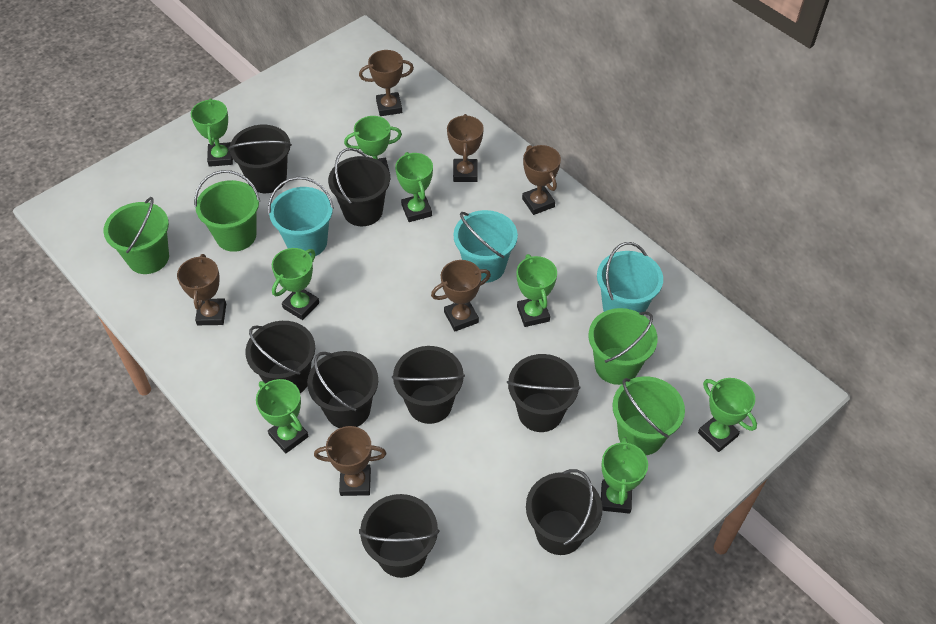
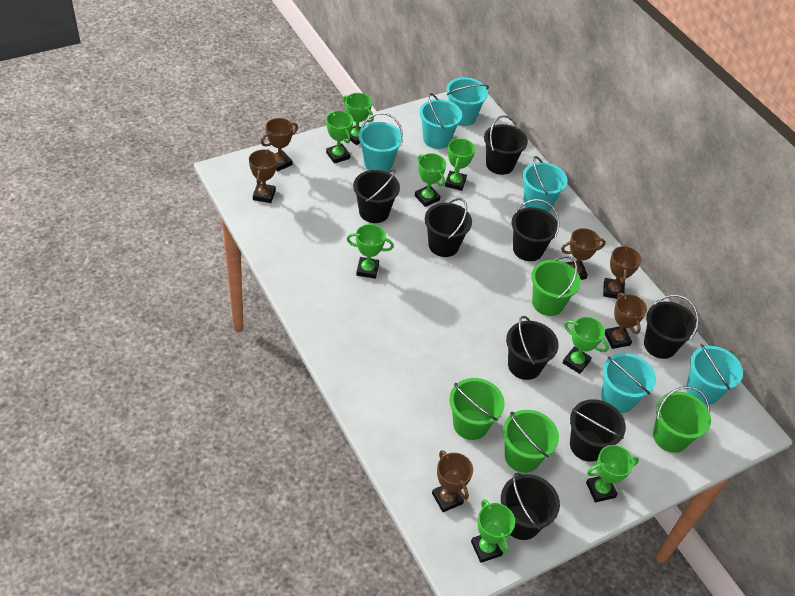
turquoise bucket: 3 -> 6

